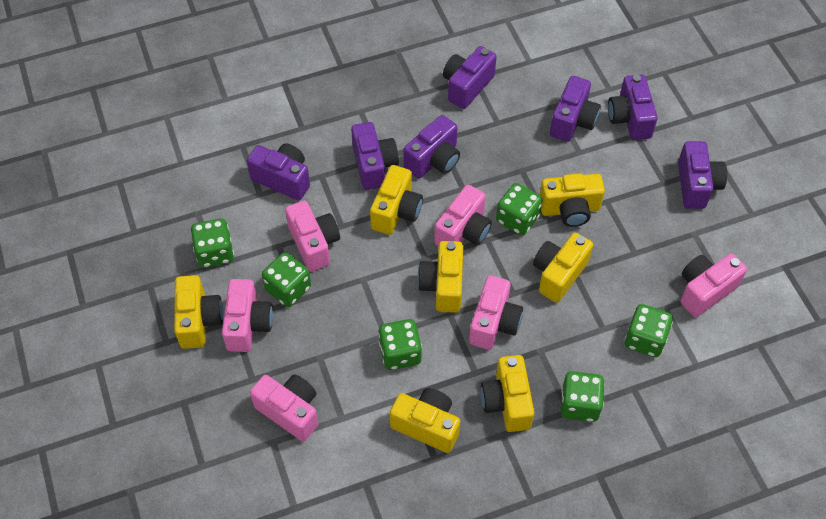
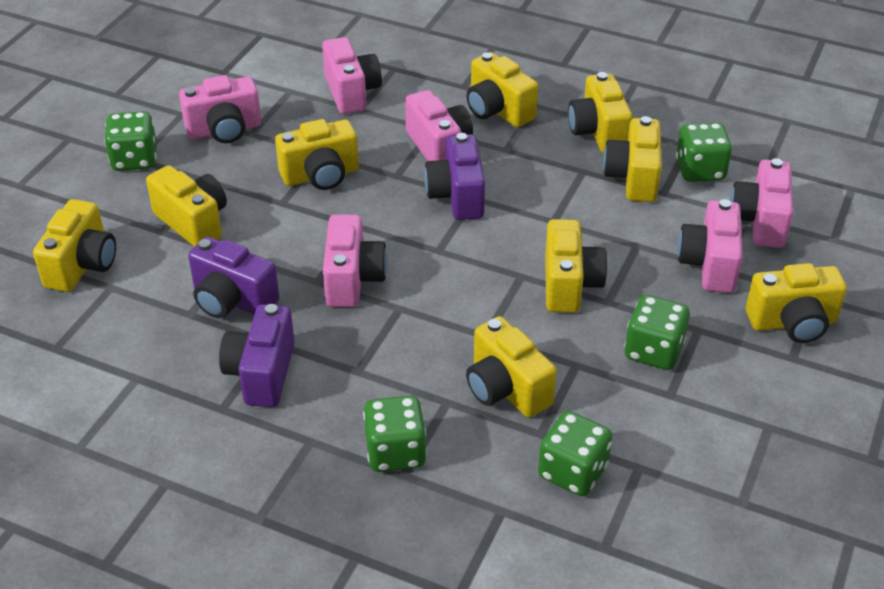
green dice: 6 -> 5
purple camera: 7 -> 3
yellow camera: 7 -> 9

